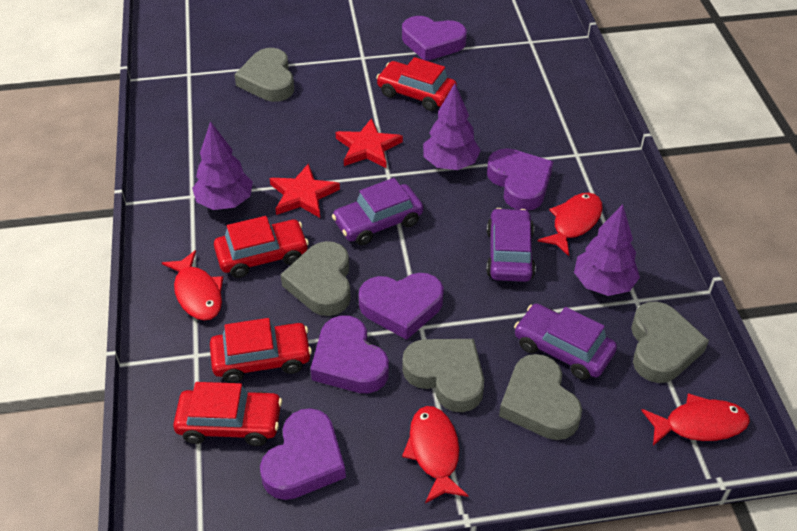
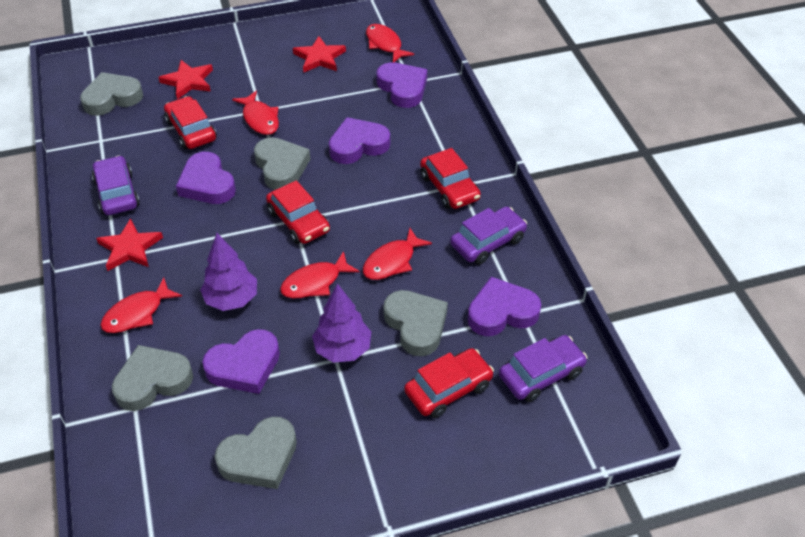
purple tree: 3 -> 2
red fish: 4 -> 5
red star: 2 -> 3

